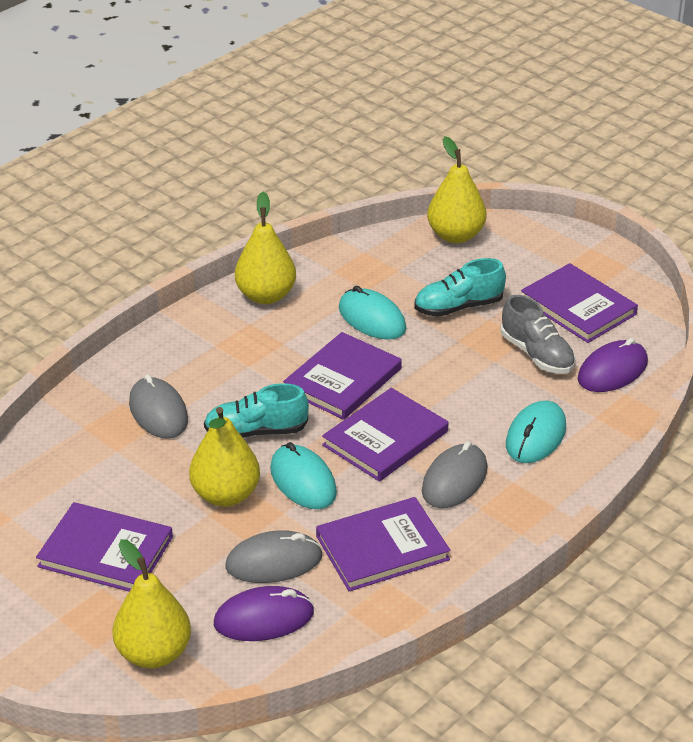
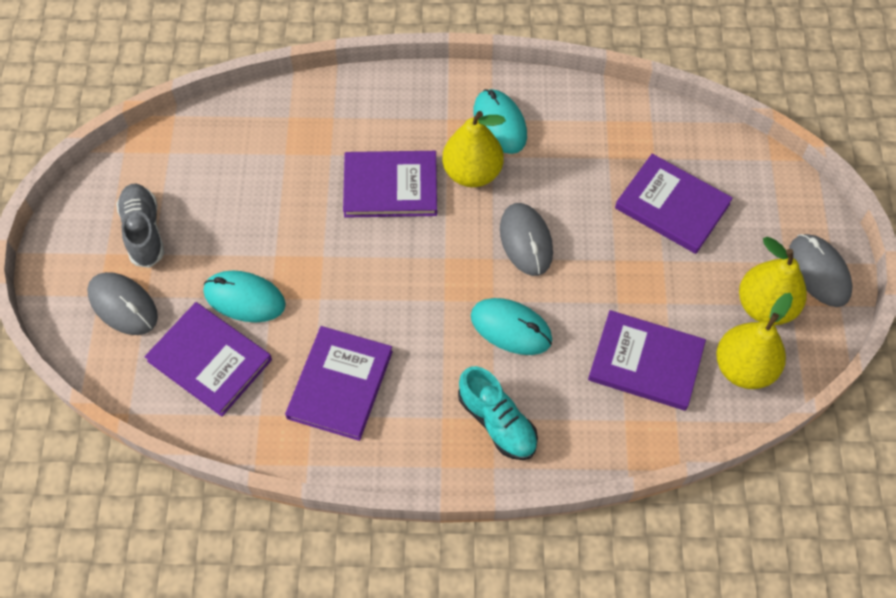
purple mouse: 2 -> 0
turquoise shoe: 2 -> 1
yellow pear: 4 -> 3

